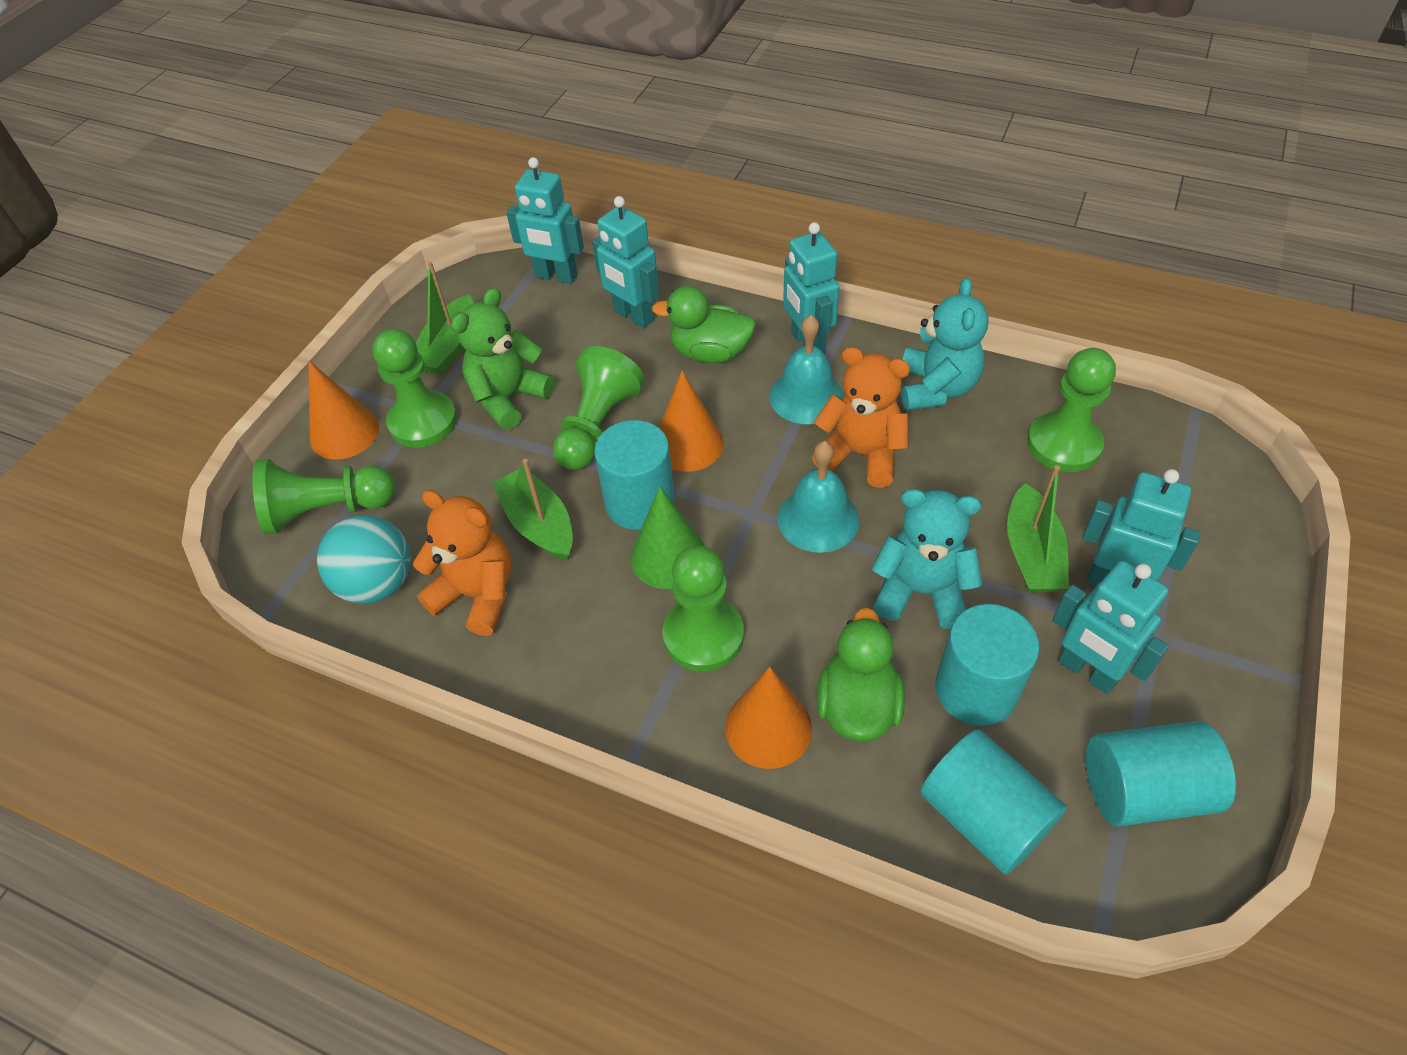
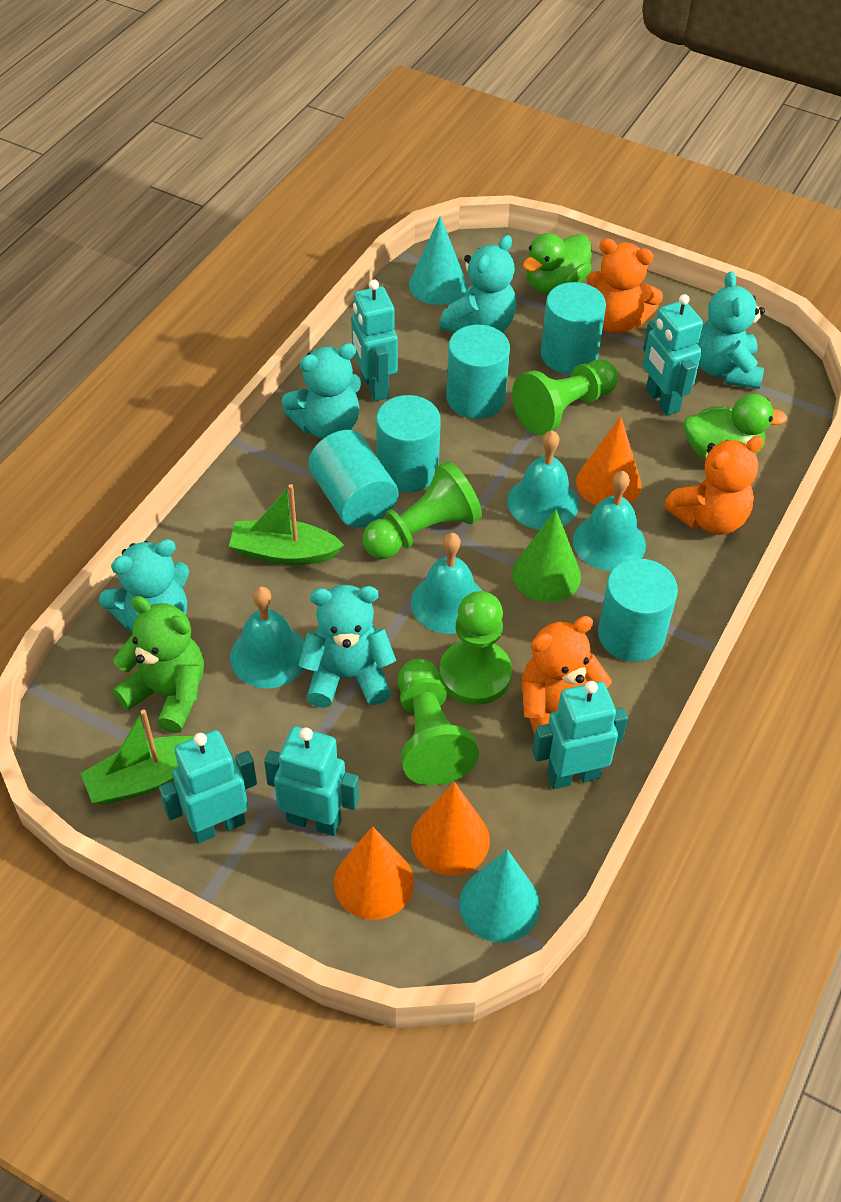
green boat: 3 -> 2
green pawn: 5 -> 4
orange teddy bear: 2 -> 3
turquoise ball: 1 -> 0
turquoise bell: 2 -> 4
turquoise cone: 0 -> 2
turquoise cylinder: 4 -> 5
turquoise teddy bear: 2 -> 5

